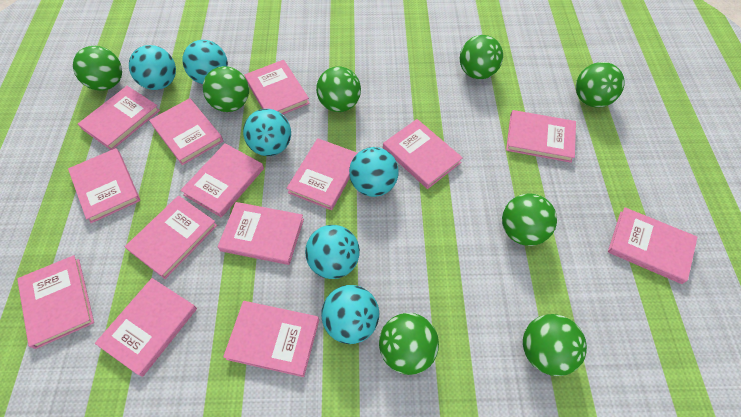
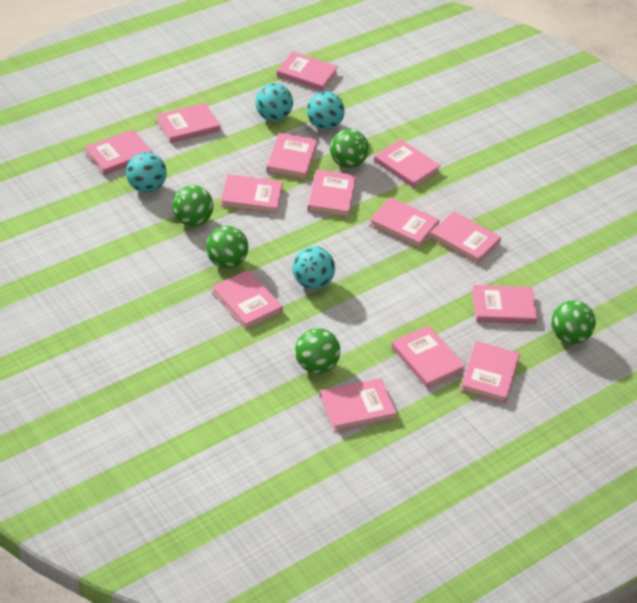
green ball: 8 -> 5
turquoise ball: 6 -> 4

